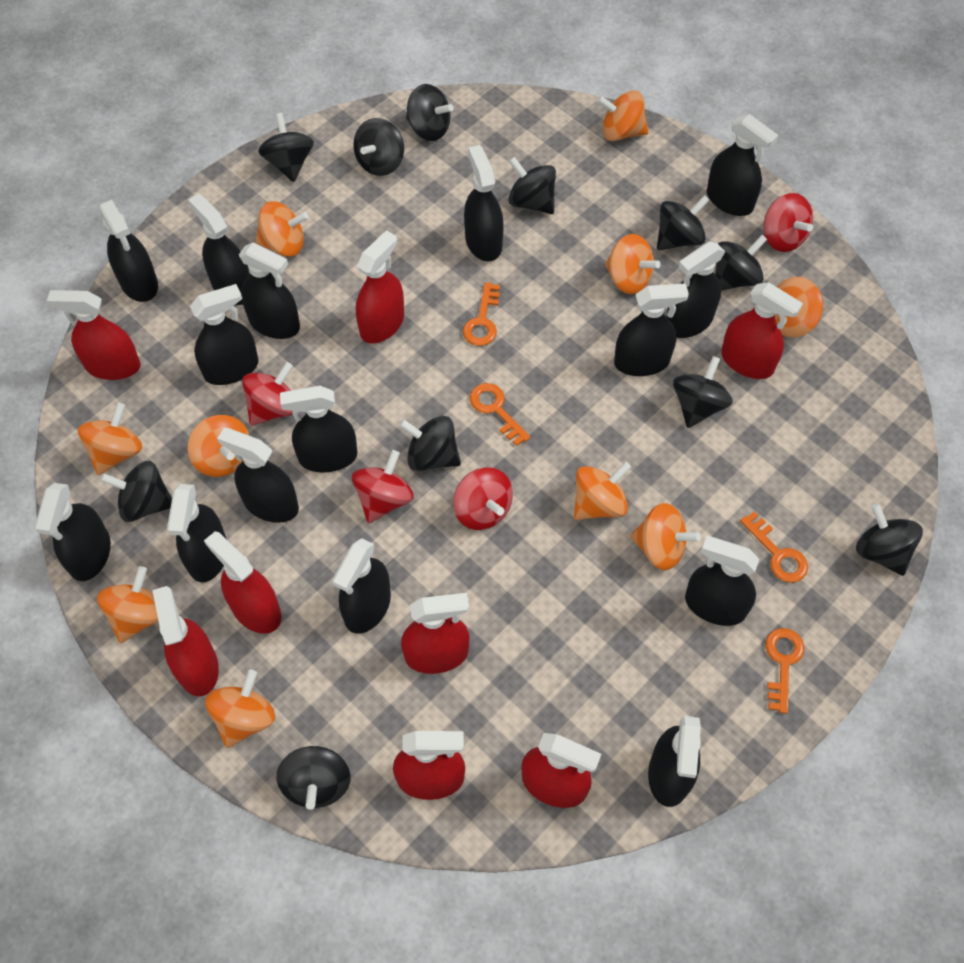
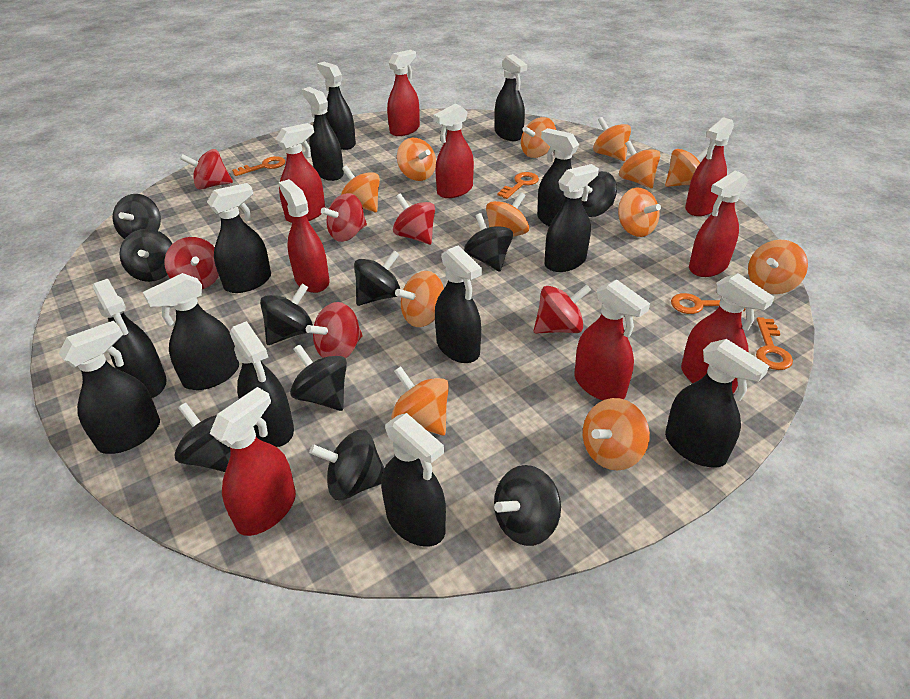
black spinning top: 11 -> 10
black spray bottle: 15 -> 13
orange spinning top: 10 -> 12
red spinning top: 4 -> 6
red spray bottle: 8 -> 9

